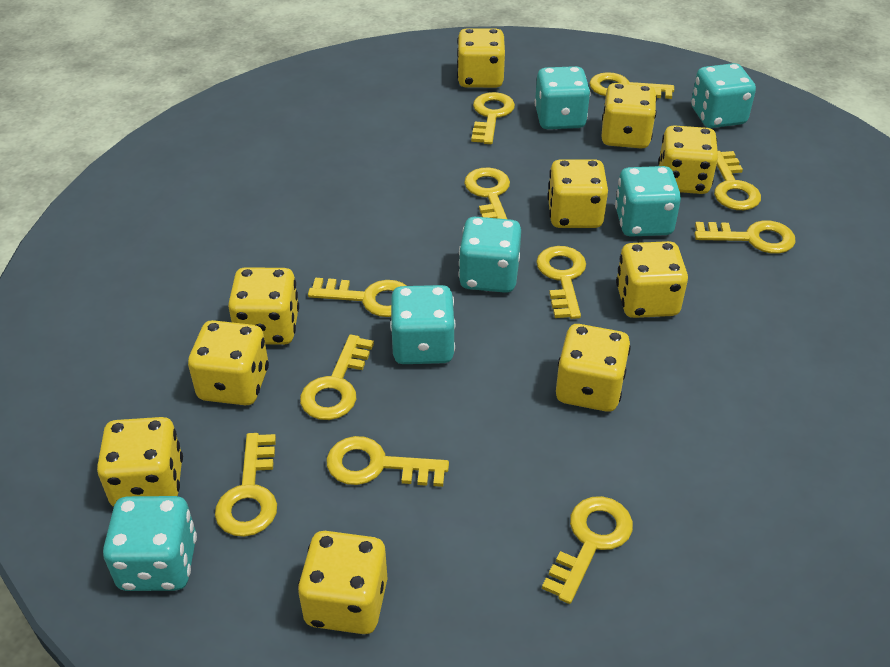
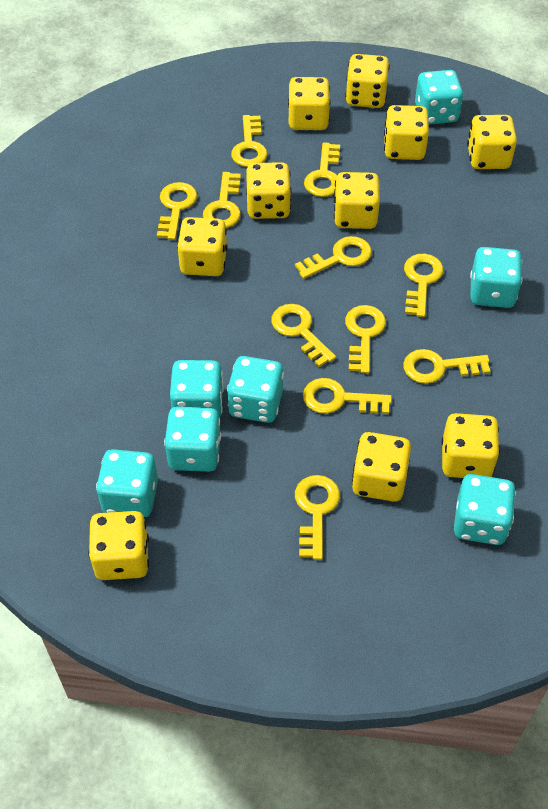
turquoise dice: 6 -> 7

